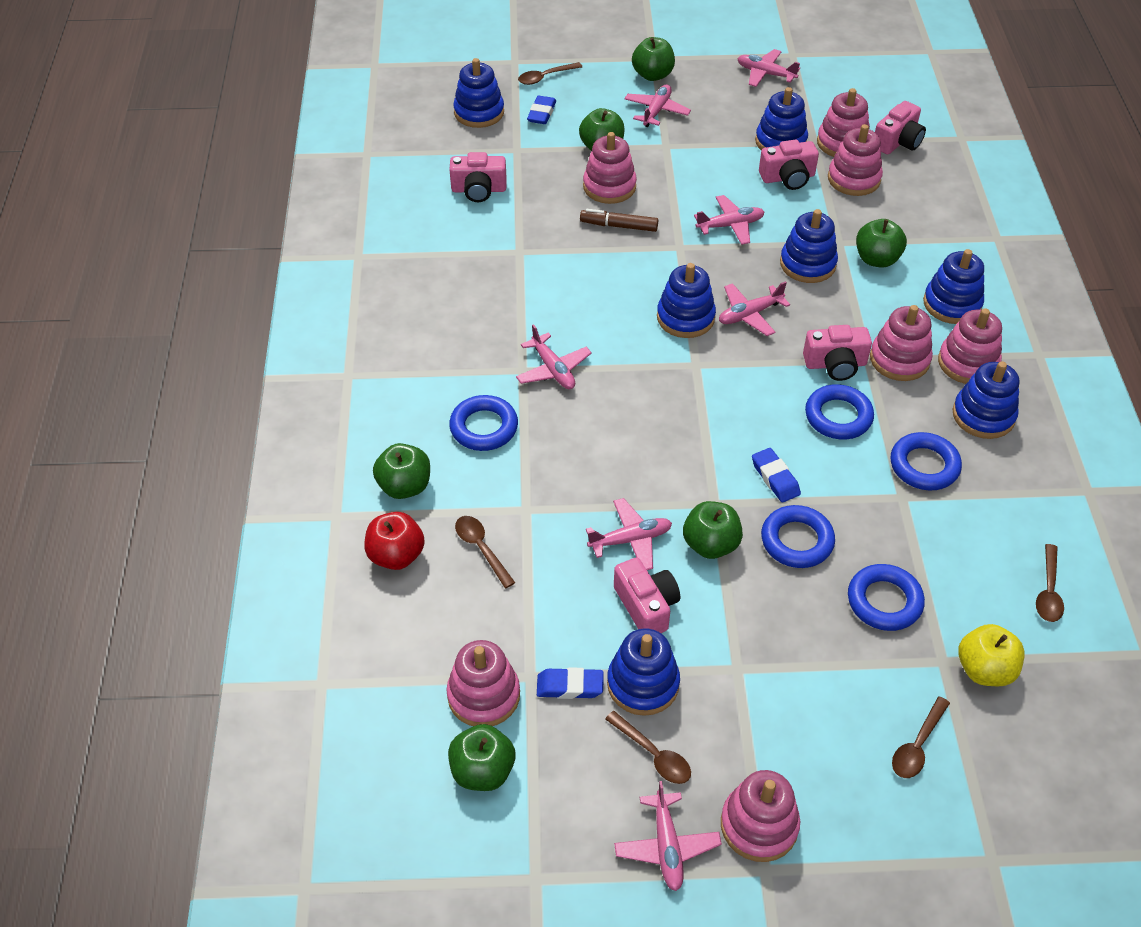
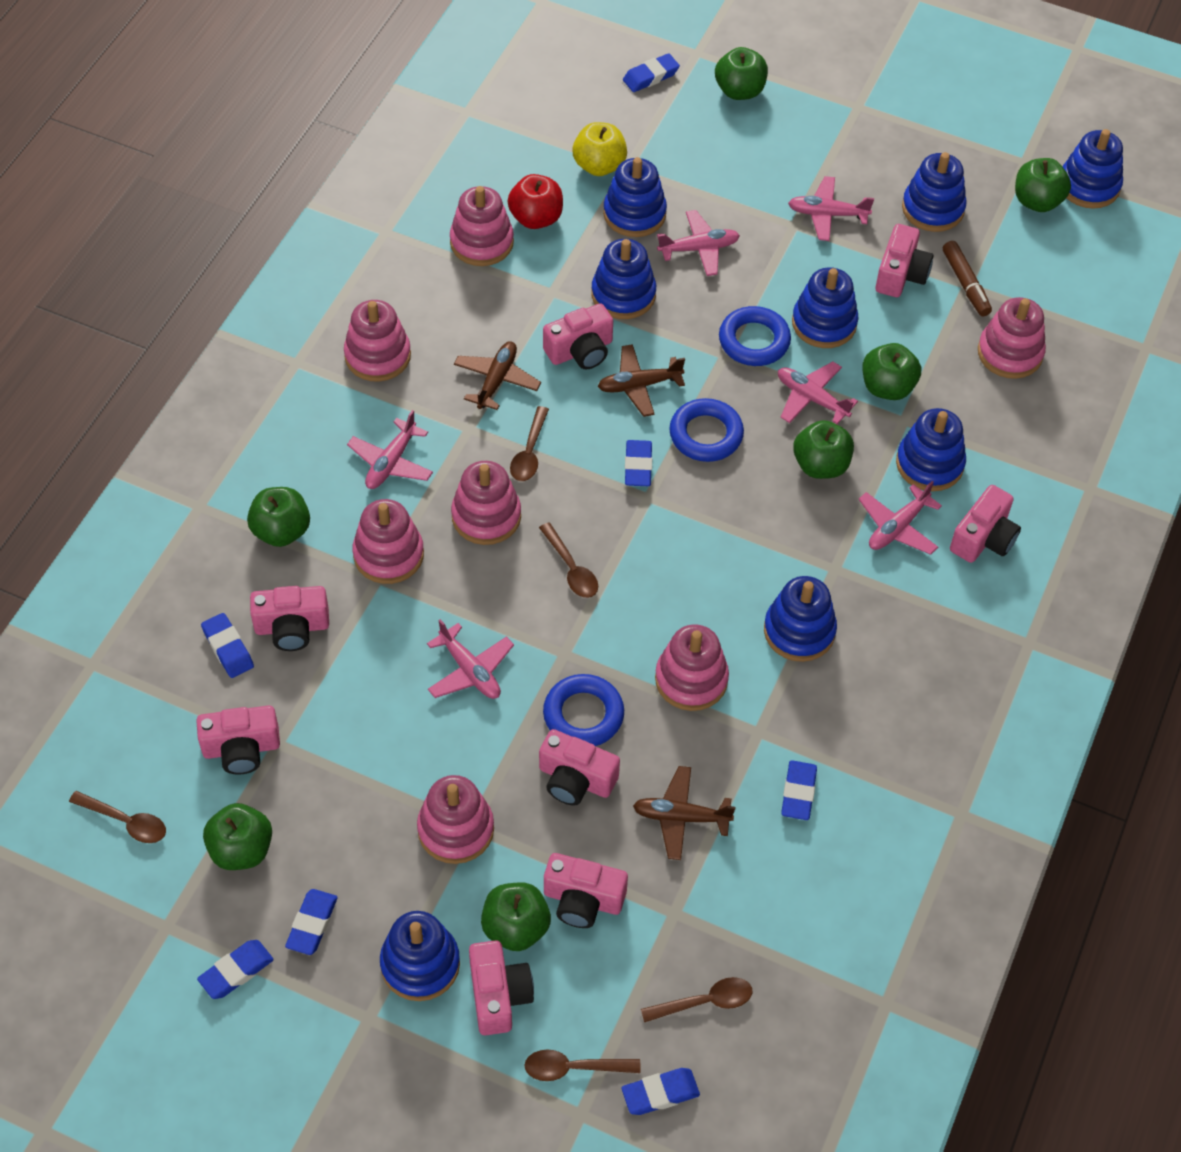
blue eraser: 3 -> 7
blue ring: 5 -> 3
blue stacking toy: 7 -> 8
brown plane: 0 -> 3
green apple: 6 -> 7
pink camera: 5 -> 8
pink plane: 7 -> 6

